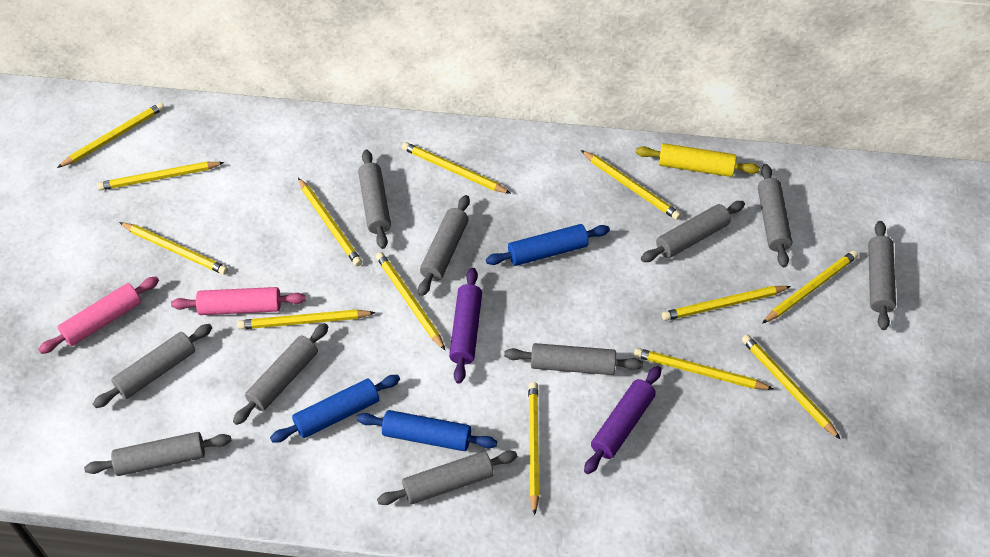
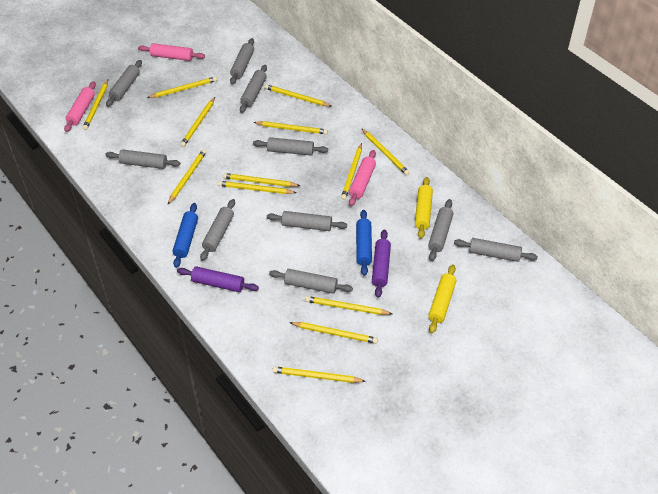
blue rolling pin: 3 -> 2
pink rolling pin: 2 -> 3
yellow rolling pin: 1 -> 2

